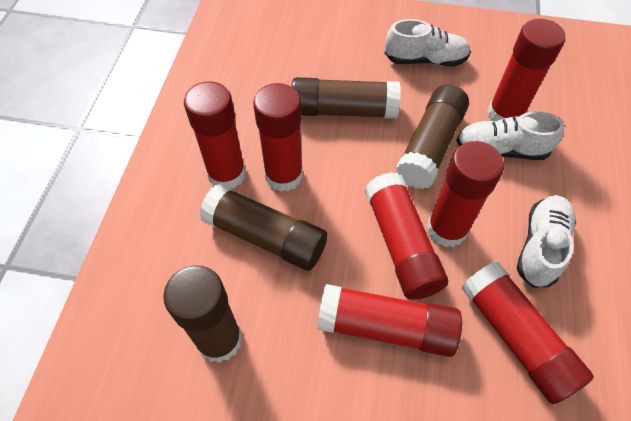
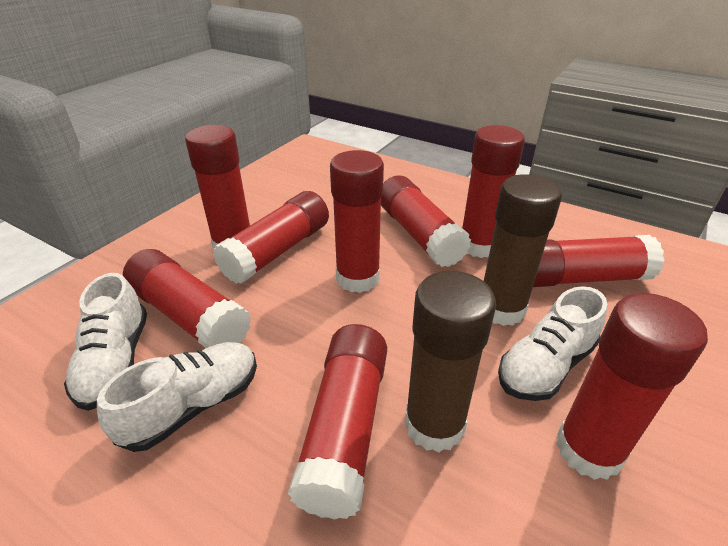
brown glue stick: 4 -> 2
red glue stick: 7 -> 9

